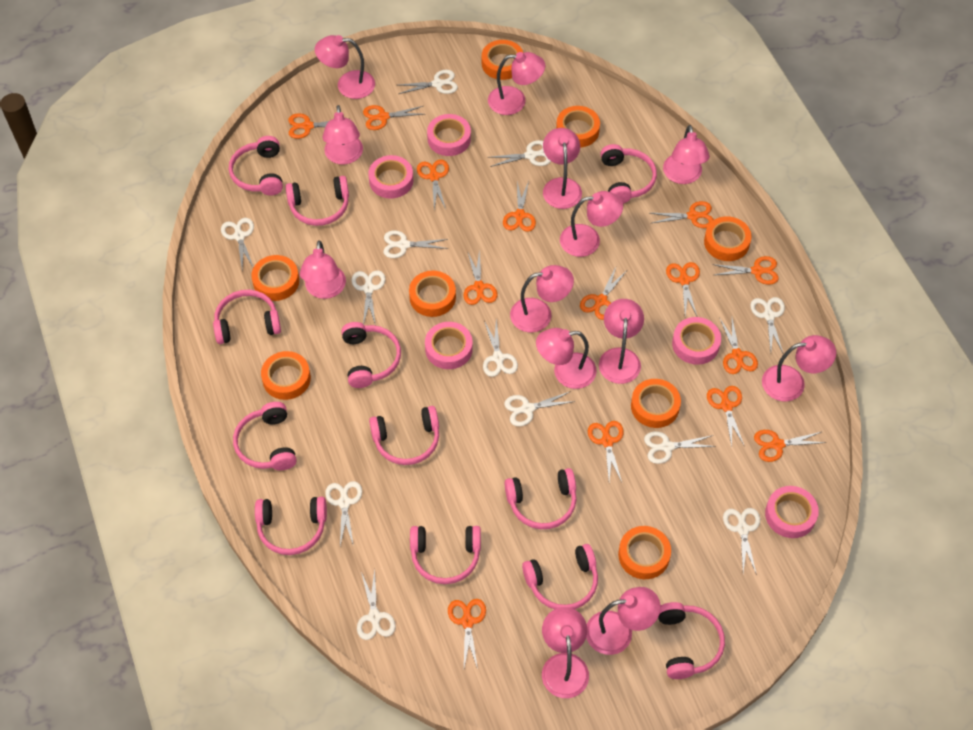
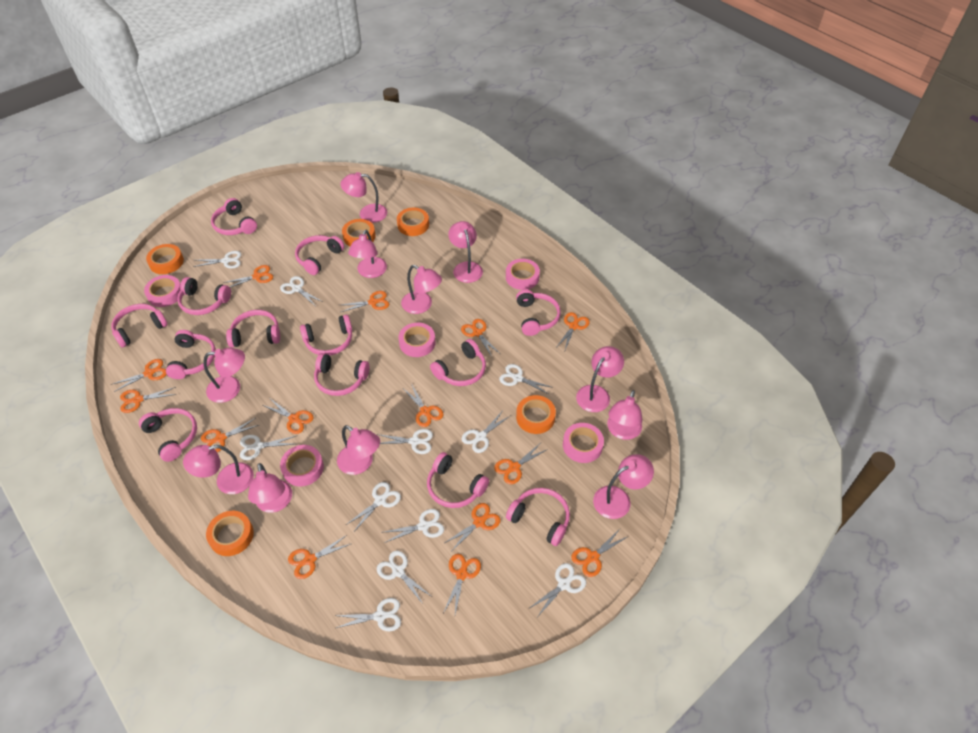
orange tape: 8 -> 5
pink headphones: 12 -> 13
pink lamp: 13 -> 11
white scissors: 12 -> 11

